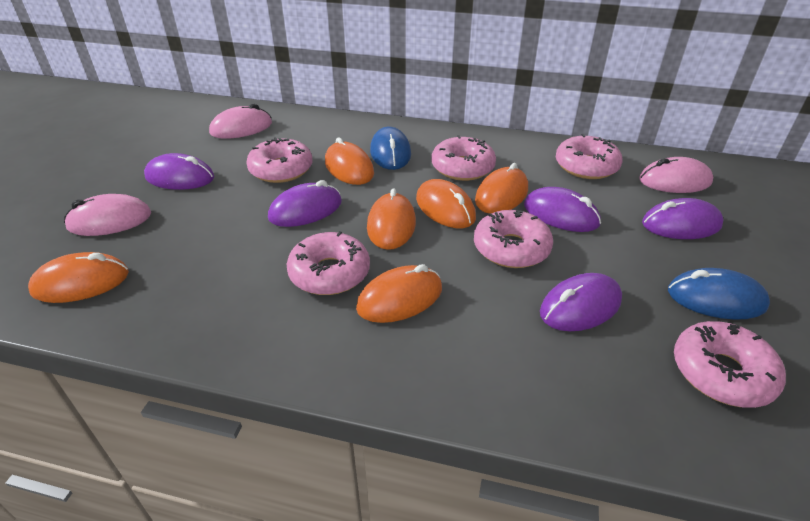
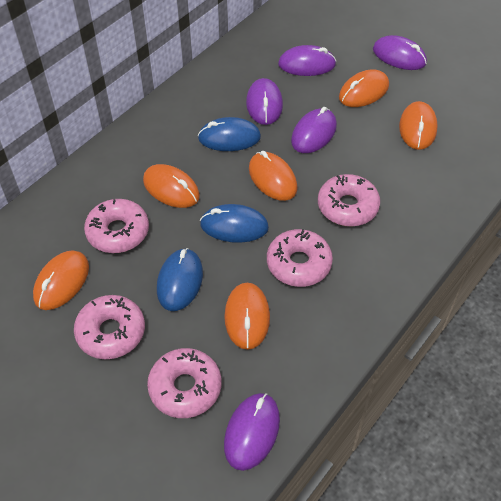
blue mouse: 2 -> 3
pink donut: 6 -> 5
pink mouse: 3 -> 0

